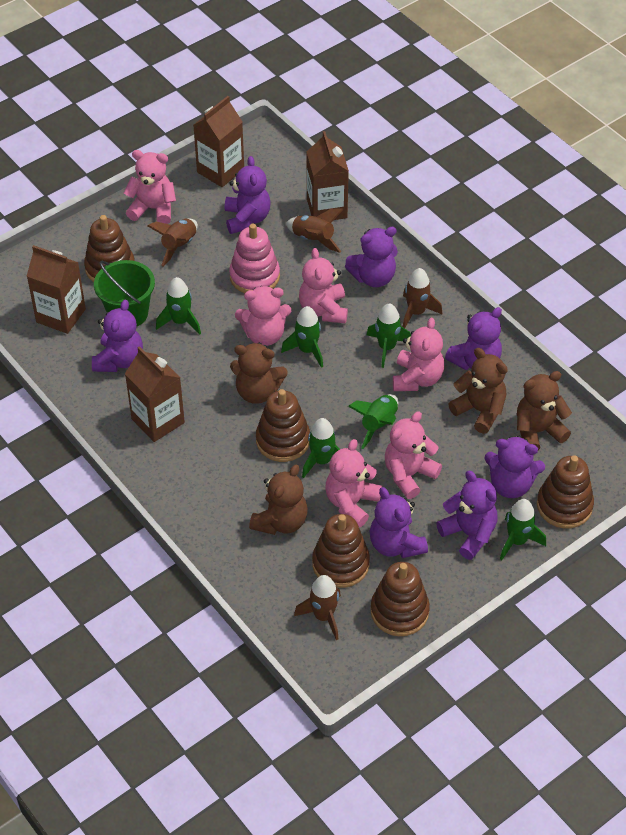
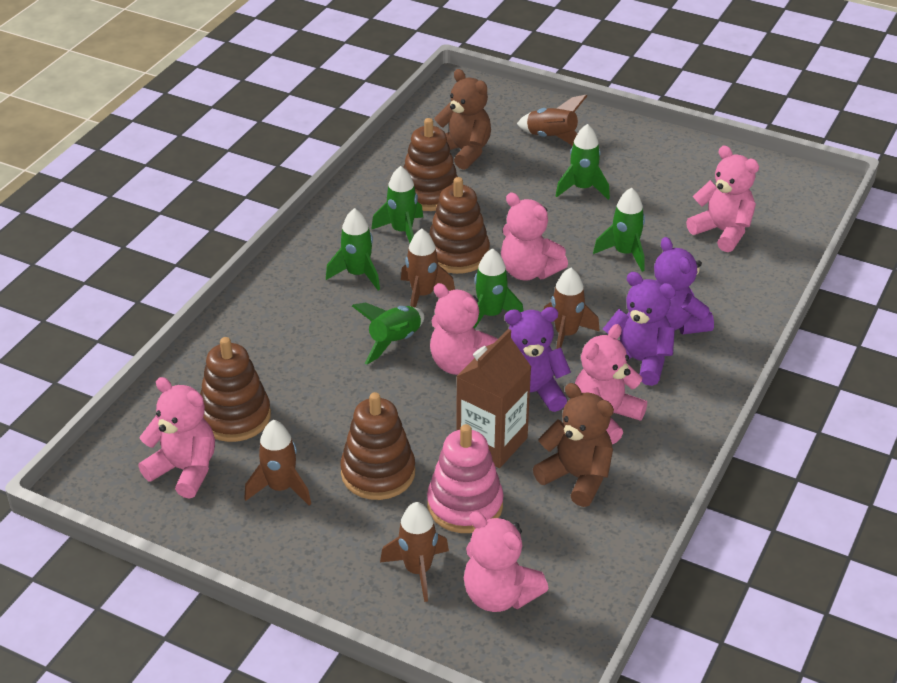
brown carton: 4 -> 1
brown rocket: 4 -> 5
brown stacking toy: 5 -> 4
brown teddy bear: 4 -> 2
green bucket: 1 -> 0
purple teddy bear: 7 -> 3

